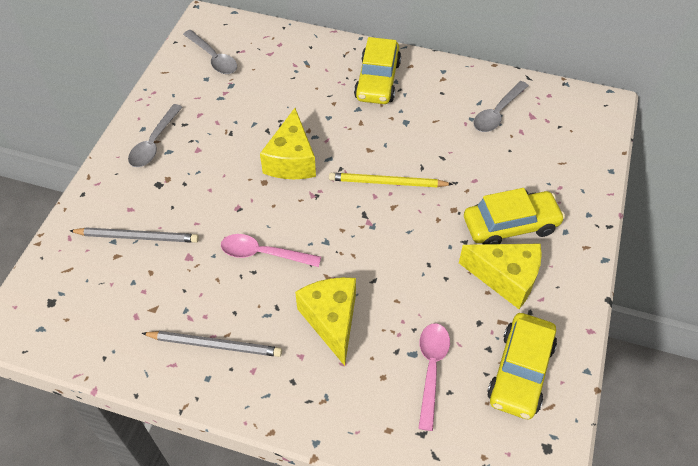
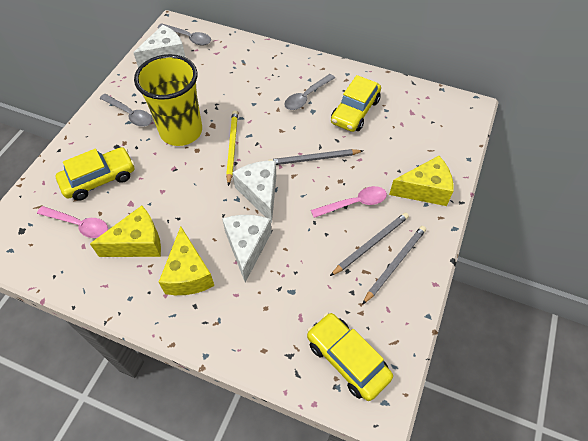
grey pencil: 2 -> 3
white cheese: 0 -> 3
yellow cup: 0 -> 1

